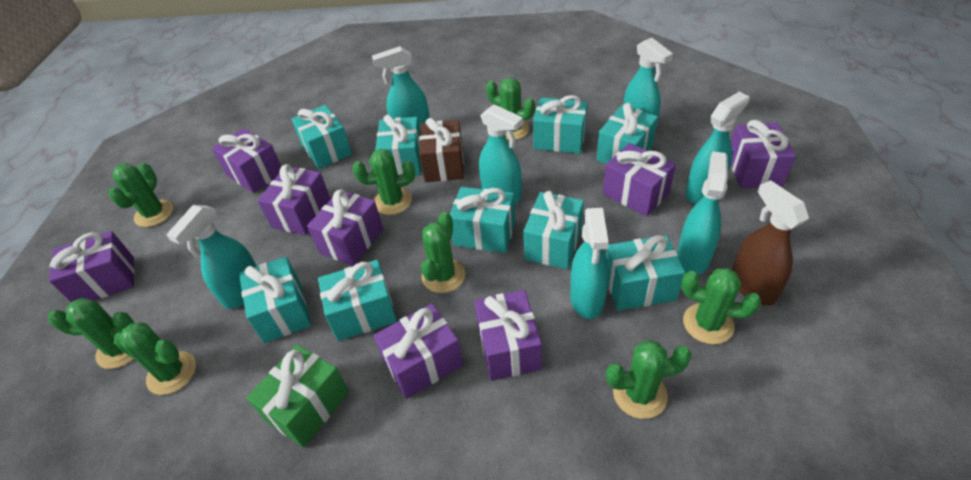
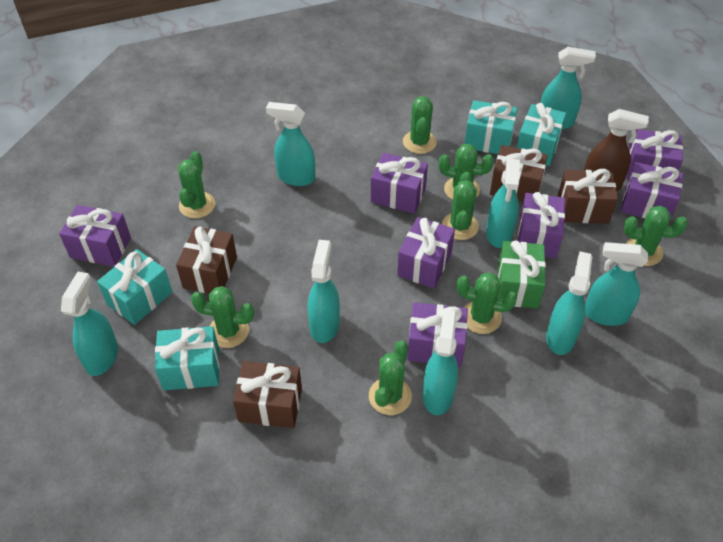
brown gift: 1 -> 4
purple gift: 8 -> 7
turquoise gift: 9 -> 4
turquoise spray bottle: 7 -> 8

